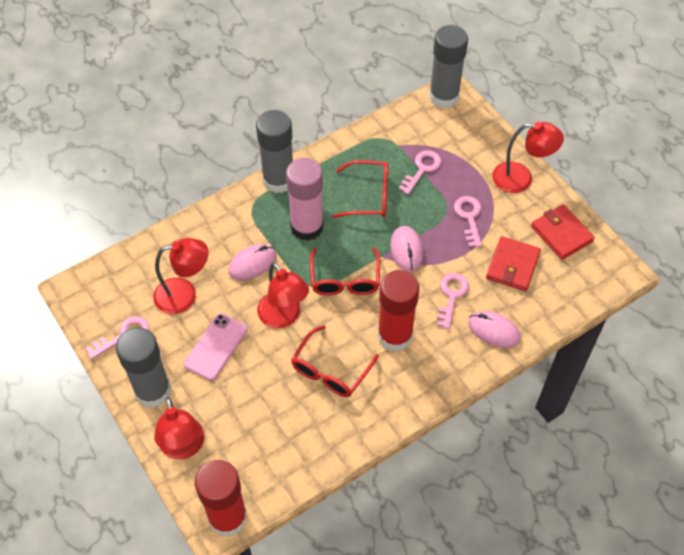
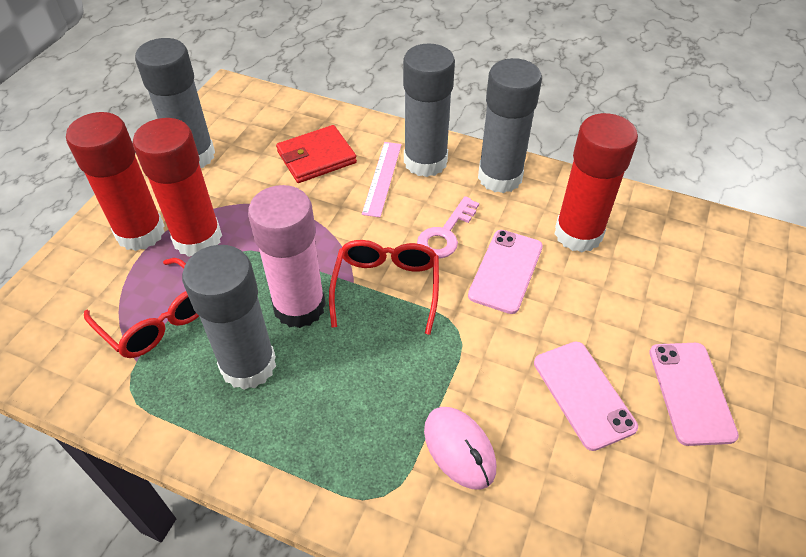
grey glue stick: 3 -> 4
pink key: 4 -> 1
pink mouse: 3 -> 1
pink phone: 1 -> 3
pink ruler: 0 -> 1
red glasses: 3 -> 2
red glue stick: 2 -> 3
red lamp: 4 -> 0
red wallet: 2 -> 1

